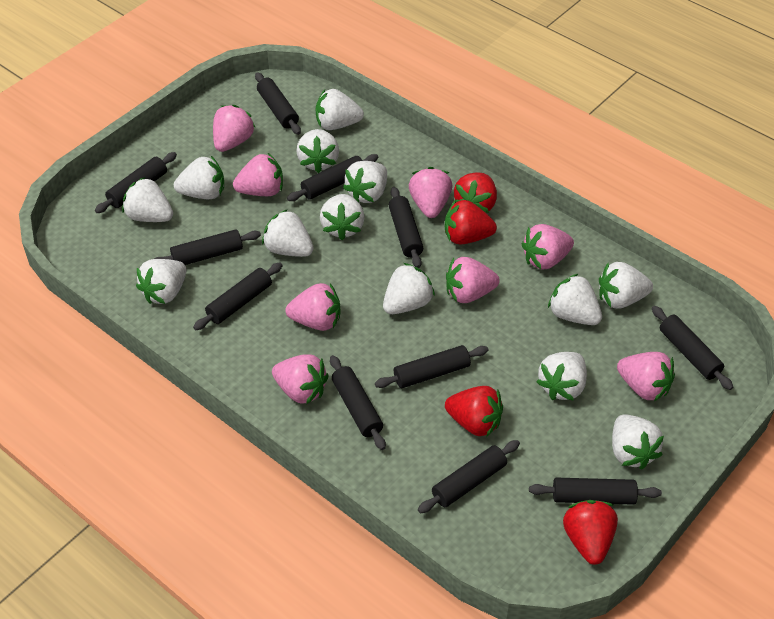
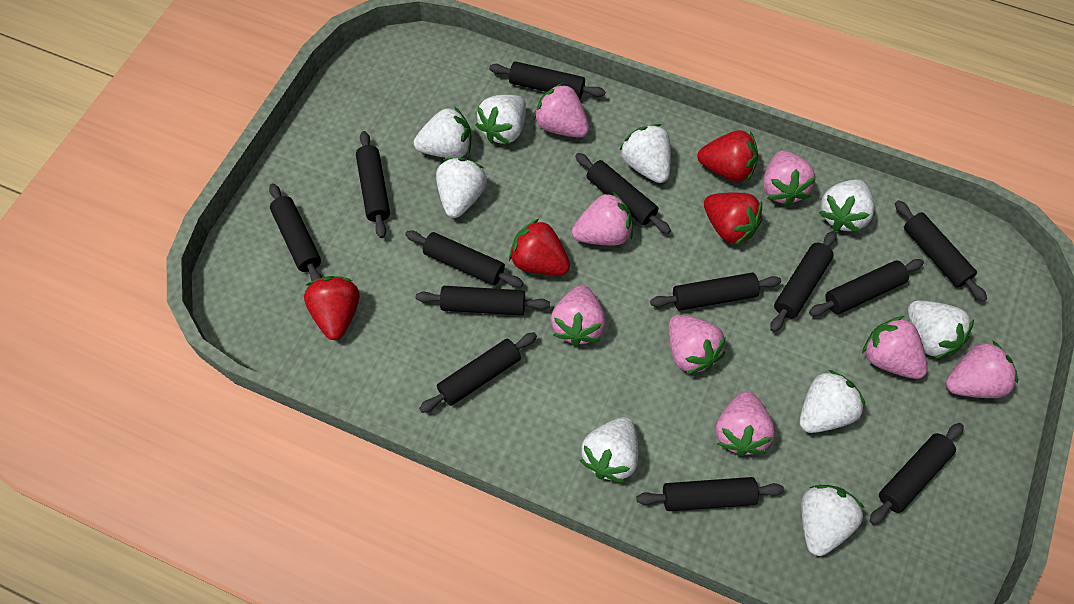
black rolling pin: 11 -> 13
white strawberry: 13 -> 9

